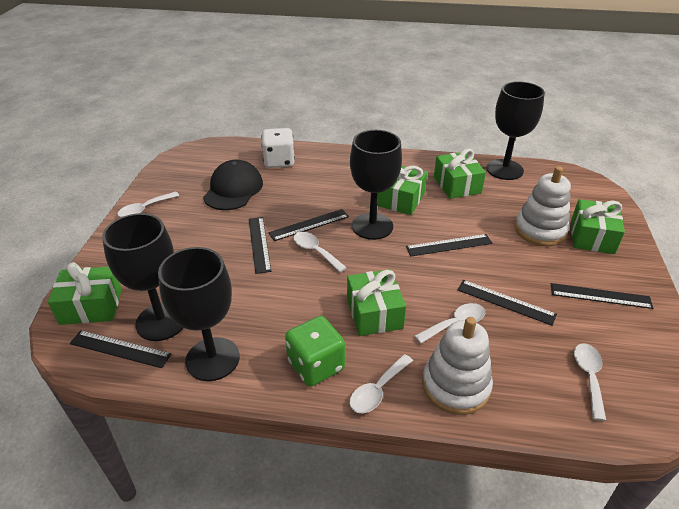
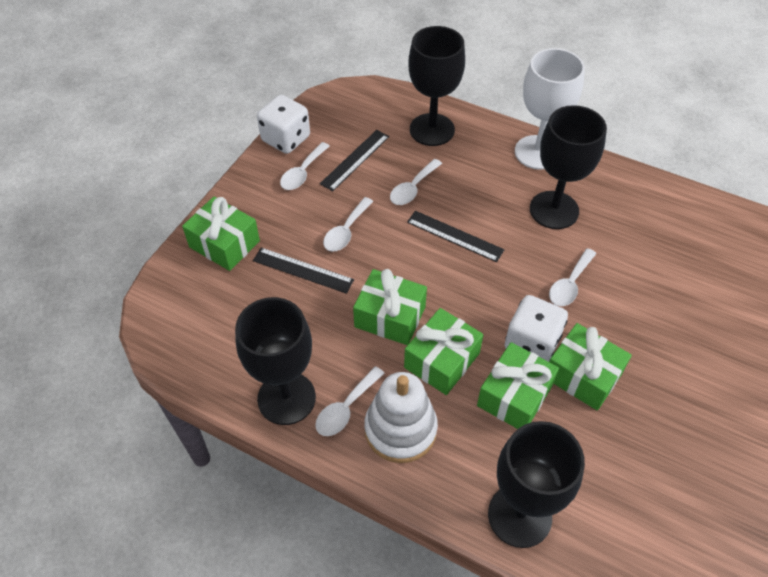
black cap: 1 -> 0
black ruler: 6 -> 3
green dice: 1 -> 0
white dice: 1 -> 2
white goblet: 0 -> 1
white stacking toy: 2 -> 1

